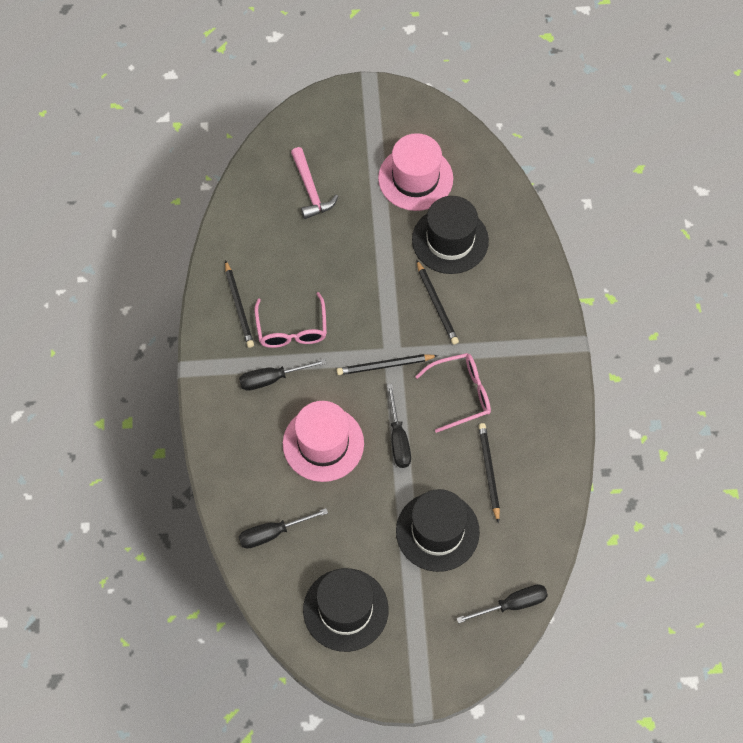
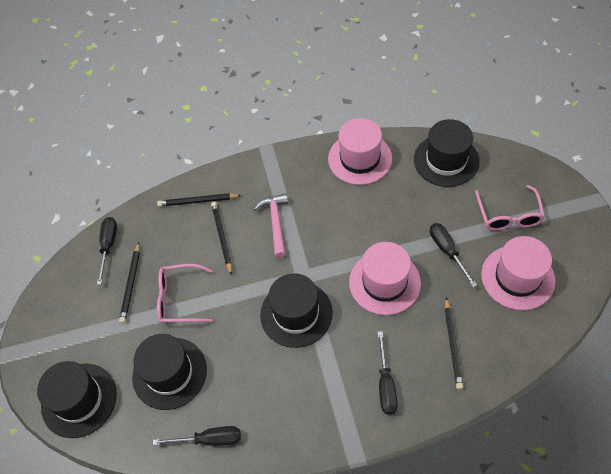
black hat: 3 -> 4
pink hat: 2 -> 3

